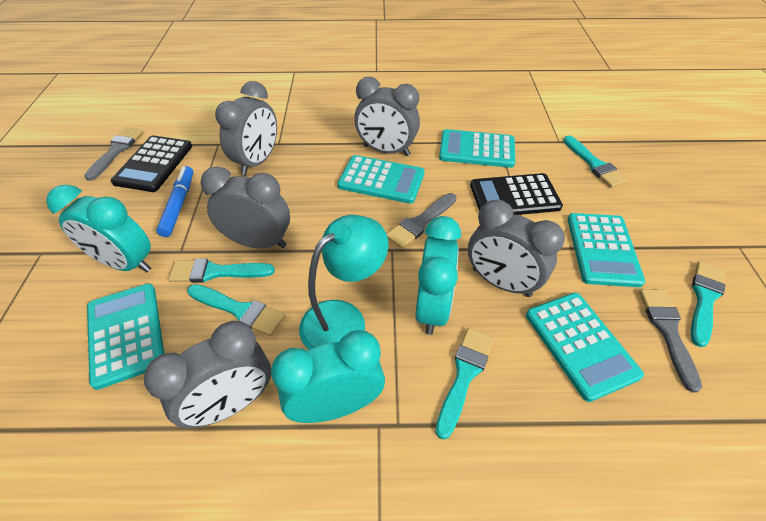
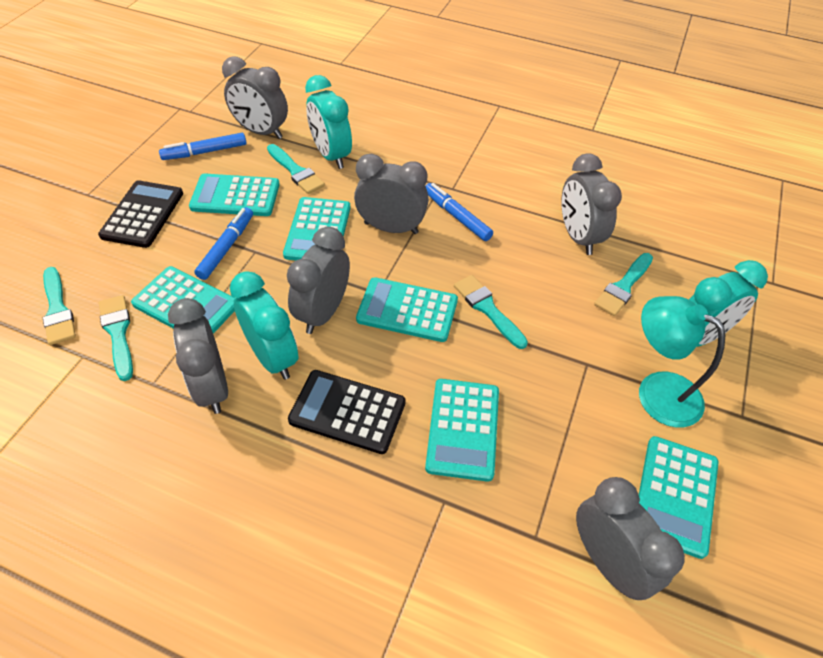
blue marker: 1 -> 3
grey brush: 3 -> 0
grey clock: 5 -> 6
turquoise calculator: 5 -> 6

